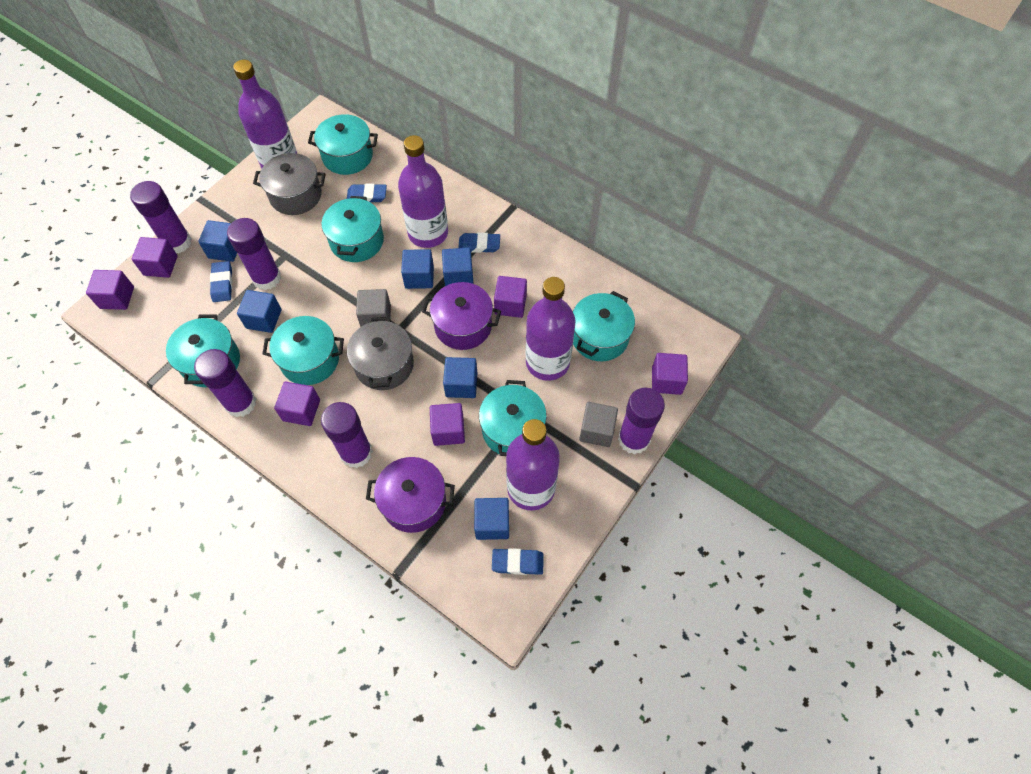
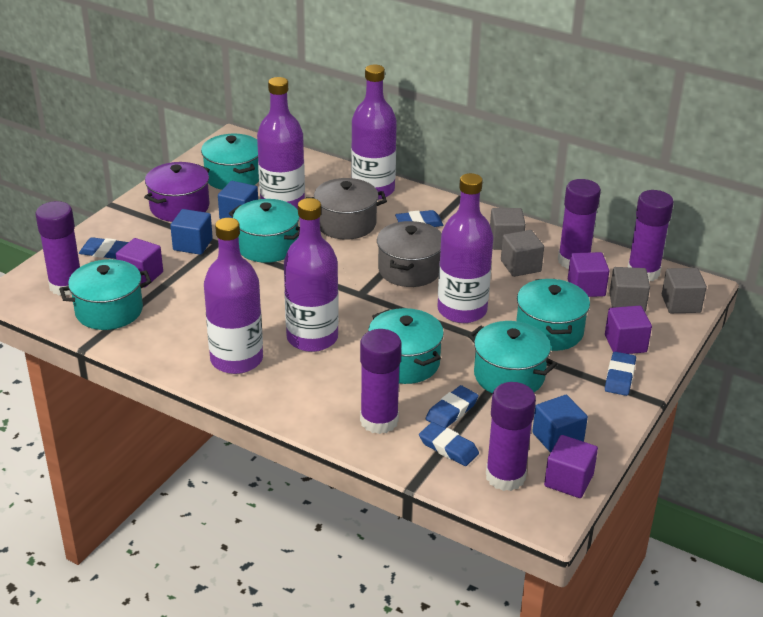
blue cube: 6 -> 3
blue eraser: 4 -> 5
grey cube: 2 -> 4
purple bottle: 4 -> 5
purple cube: 6 -> 4
purple pot: 2 -> 1

